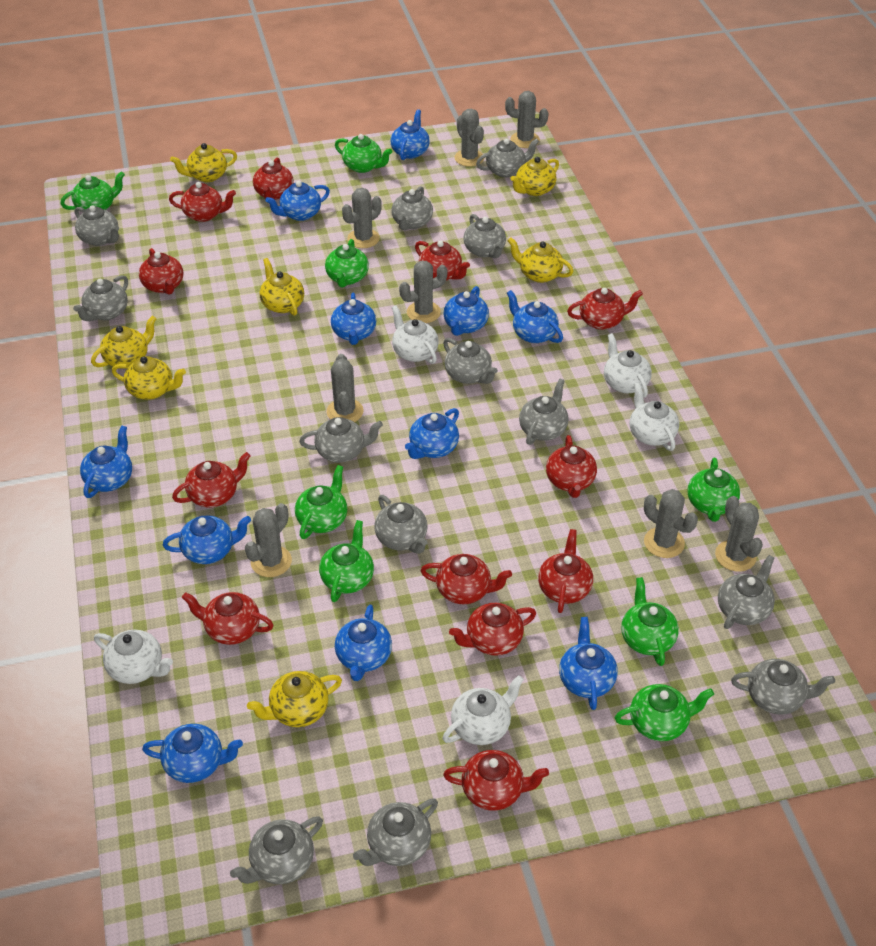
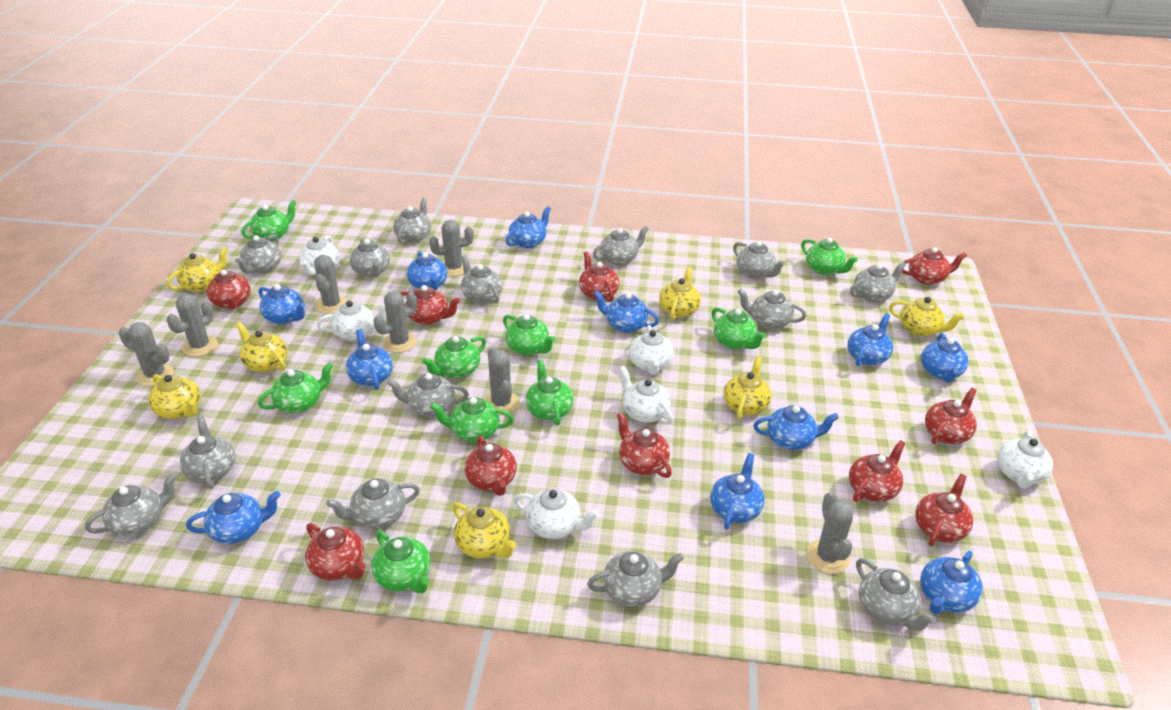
green teapot: 8 -> 9
grey cactus: 8 -> 7
grey teapot: 13 -> 14
red teapot: 12 -> 10
white teapot: 5 -> 6

